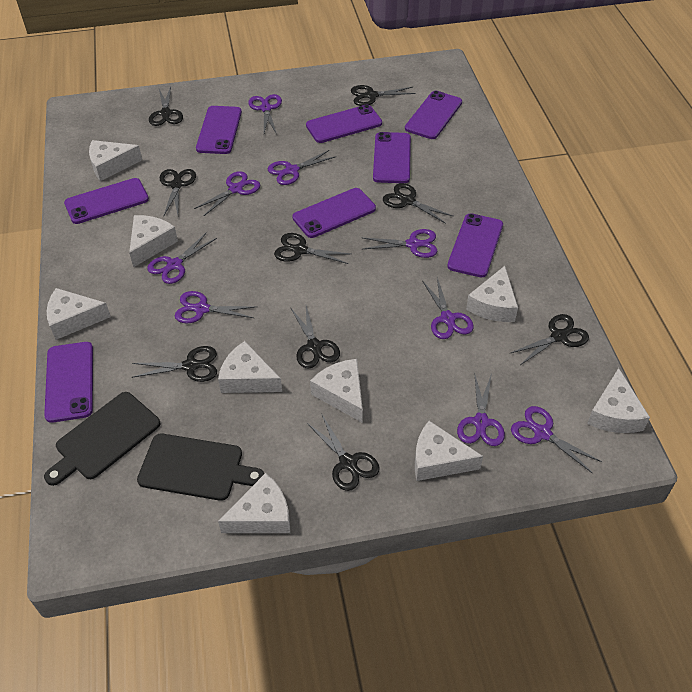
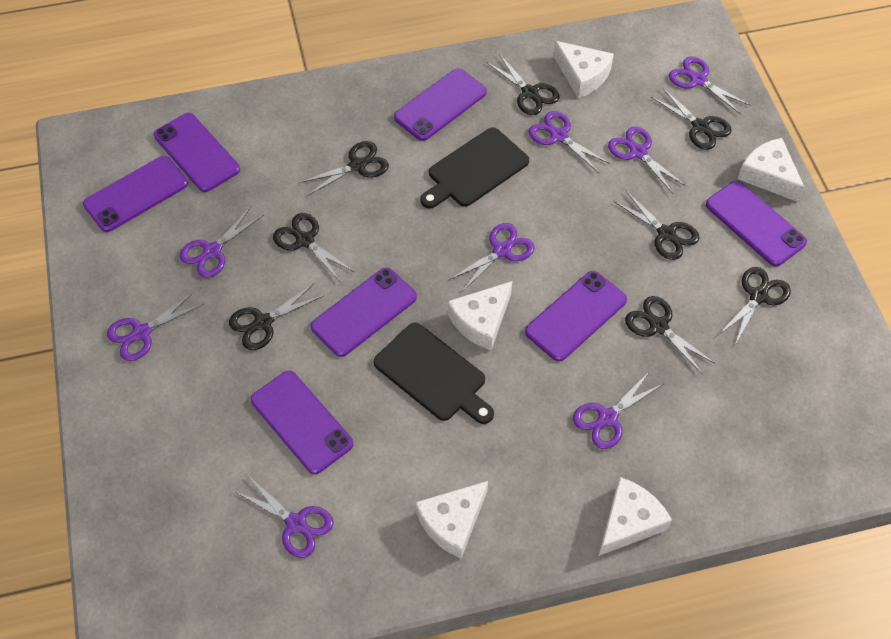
black scissors: 9 -> 8
purple phone: 8 -> 7
purple scissors: 9 -> 8
white cheese: 9 -> 5

